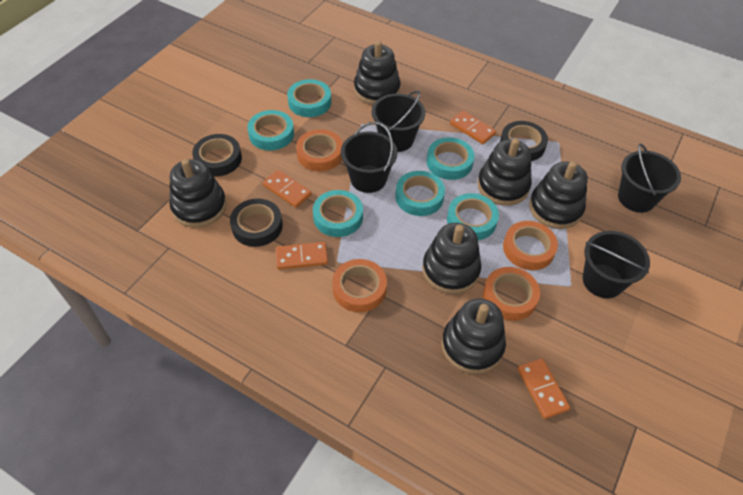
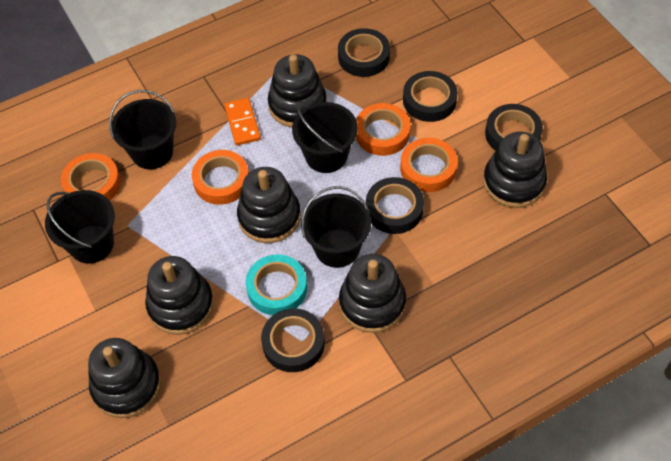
black tape: 3 -> 5
orange domino: 4 -> 1
turquoise tape: 6 -> 1

